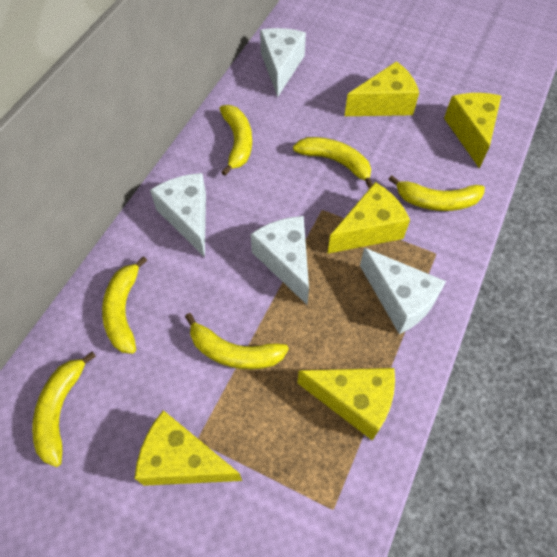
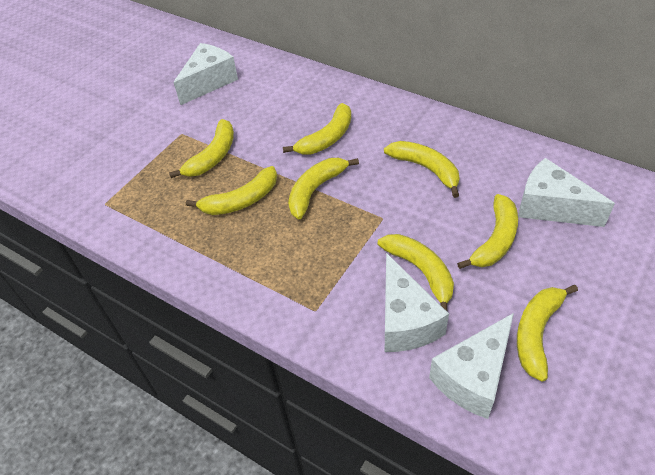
yellow banana: 6 -> 8
yellow cheese: 5 -> 0

